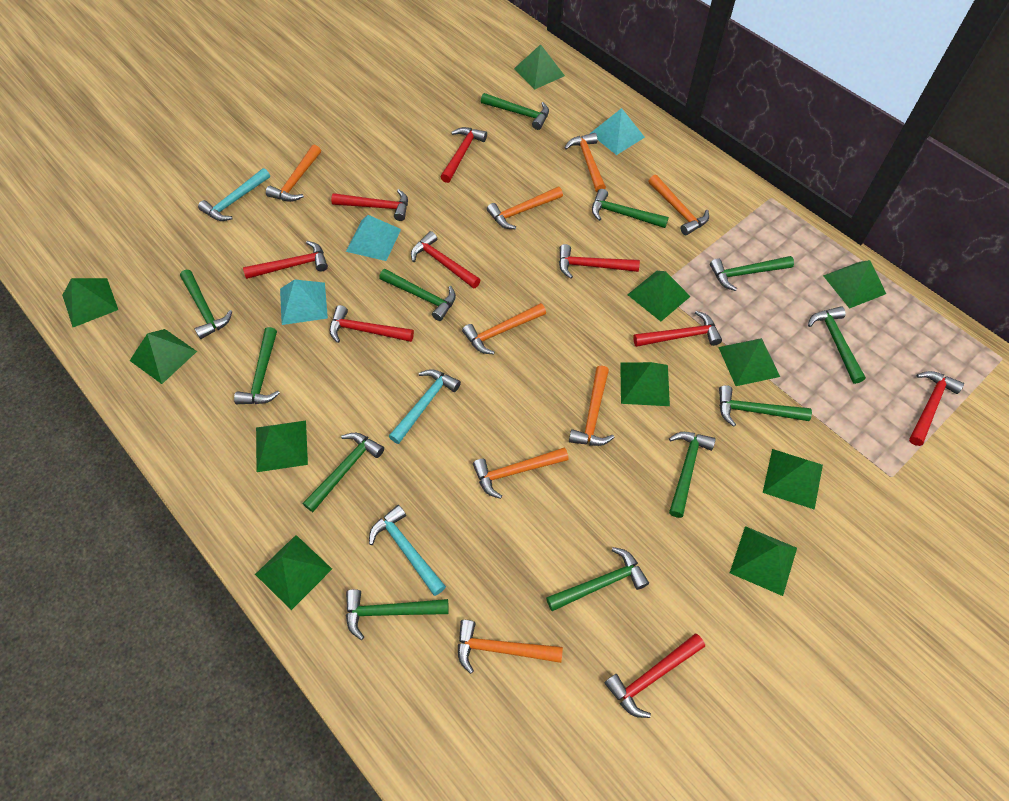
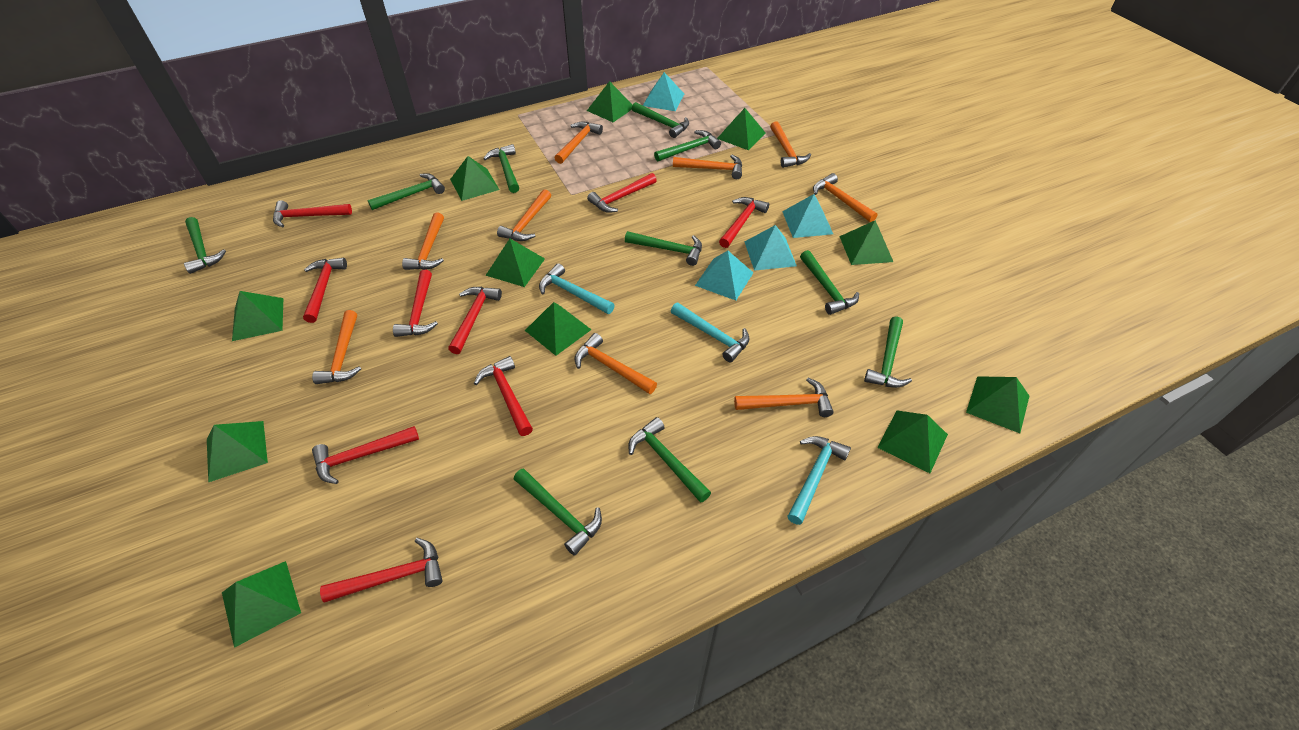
green hammer: 12 -> 10
orange hammer: 8 -> 9
turquoise pyramid: 3 -> 4

